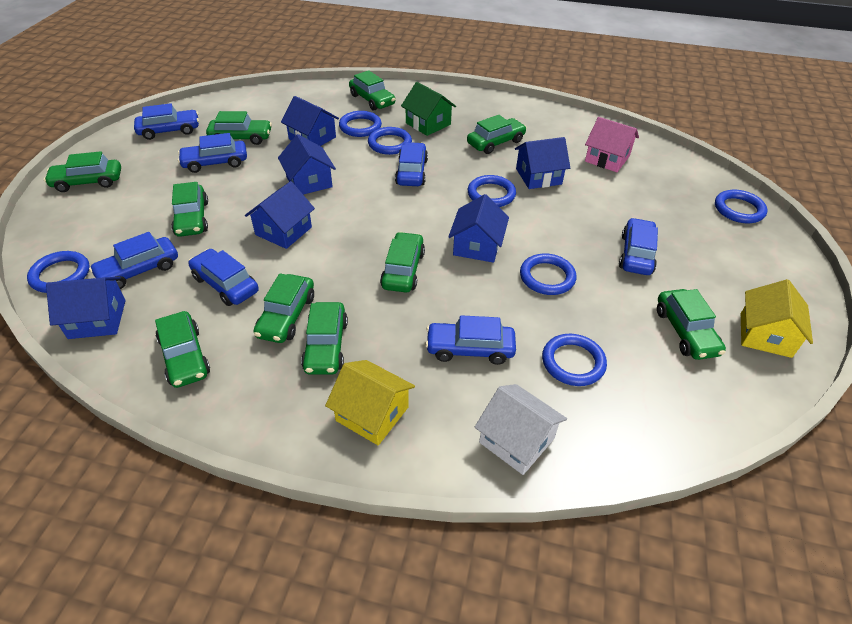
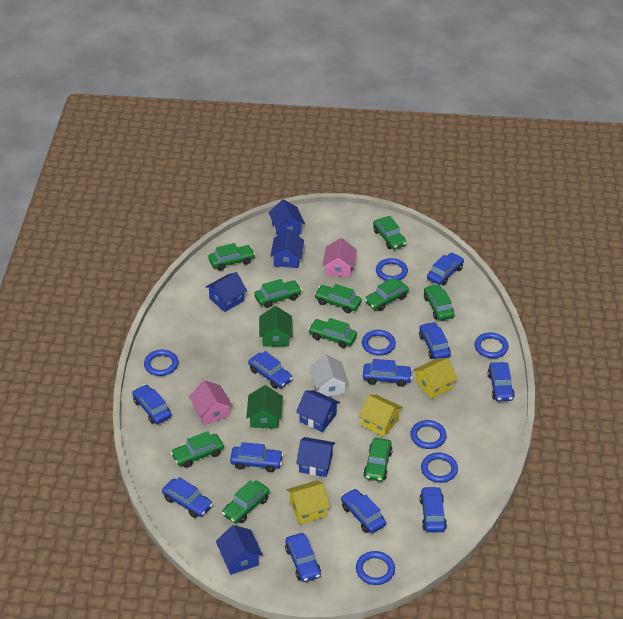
blue car: 7 -> 11
green house: 1 -> 2
pink house: 1 -> 2
yellow house: 2 -> 3

